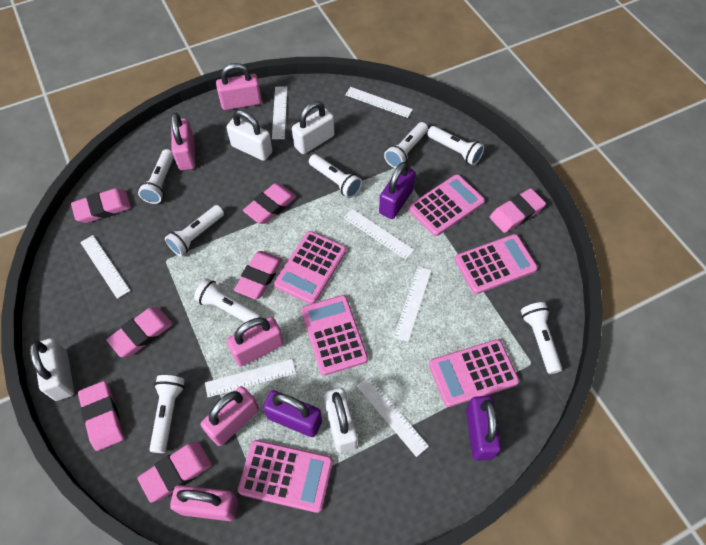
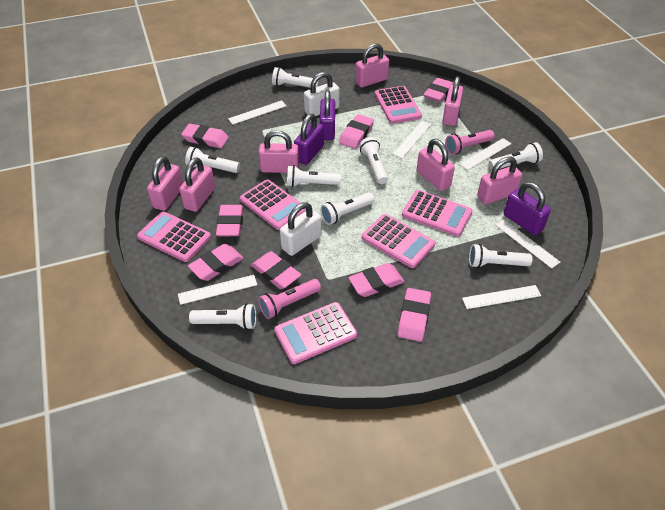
pink eraser: 7 -> 8
pink flashlight: 0 -> 2
pink padlock: 5 -> 7
white padlock: 4 -> 2
white ruler: 7 -> 6

